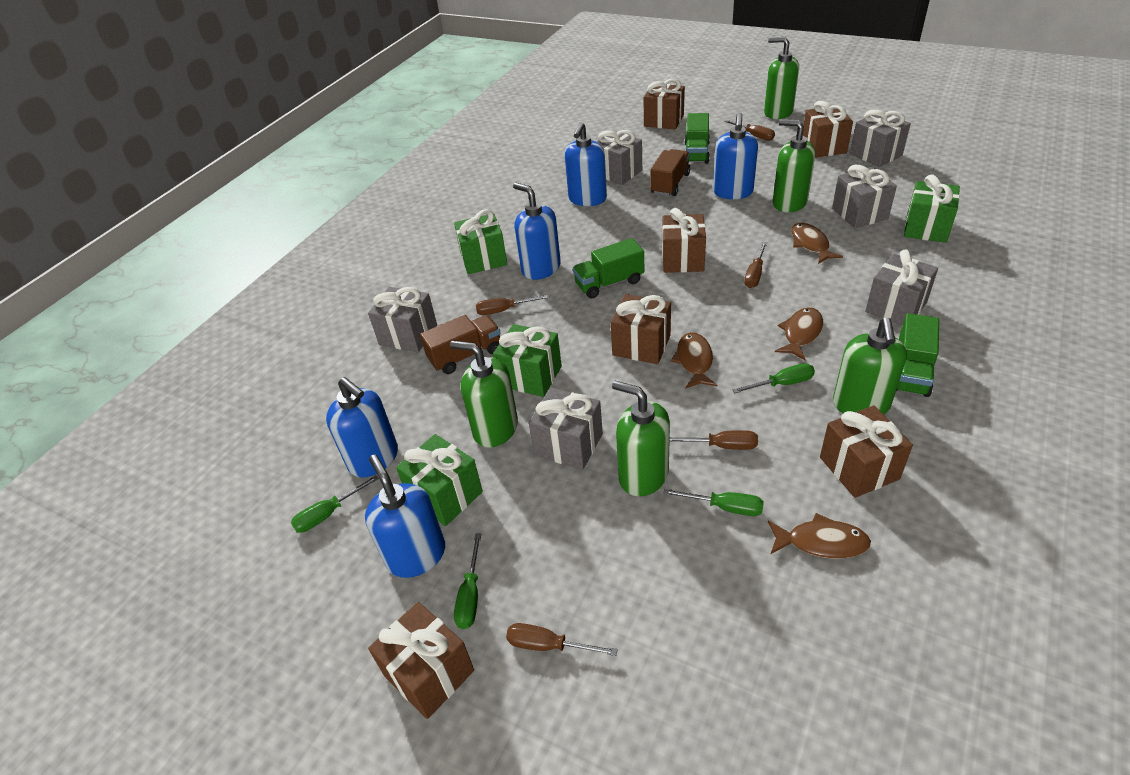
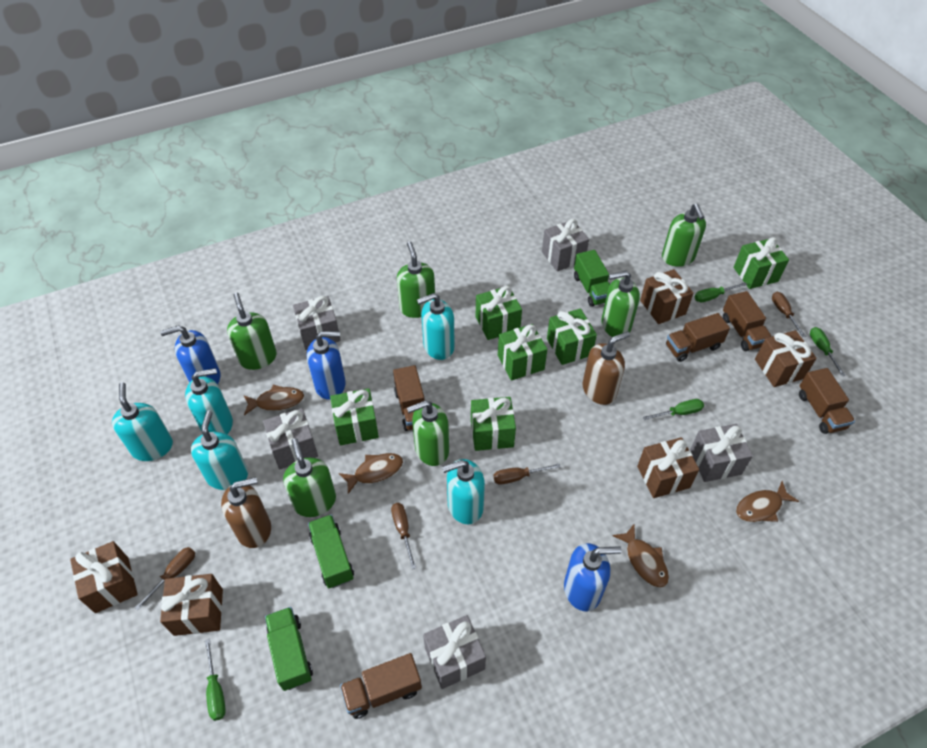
blue soap dispenser: 5 -> 3
brown gift: 6 -> 5
brown screwdriver: 5 -> 4
brown soap dispenser: 0 -> 2
brown truck: 2 -> 5
green gift: 4 -> 6
green soap dispenser: 5 -> 6
grey gift: 6 -> 5
turquoise soap dispenser: 0 -> 5

